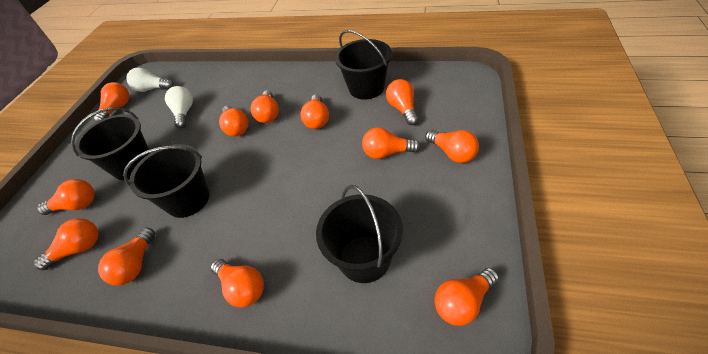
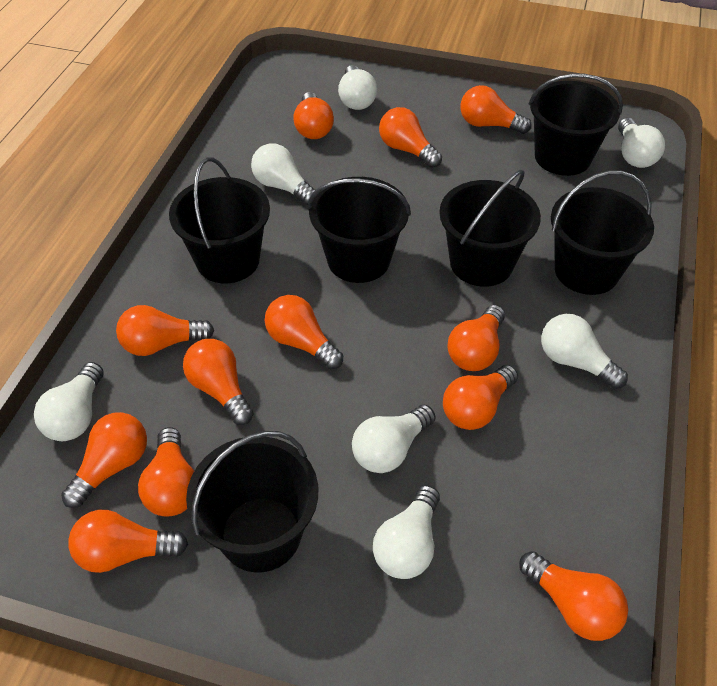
black bucket: 4 -> 6
white light bulb: 2 -> 7

